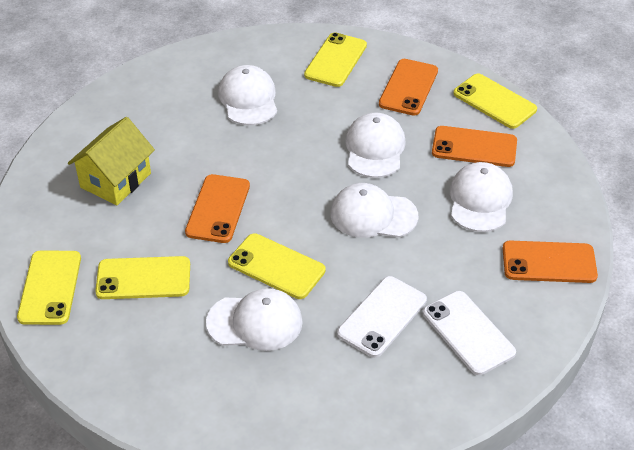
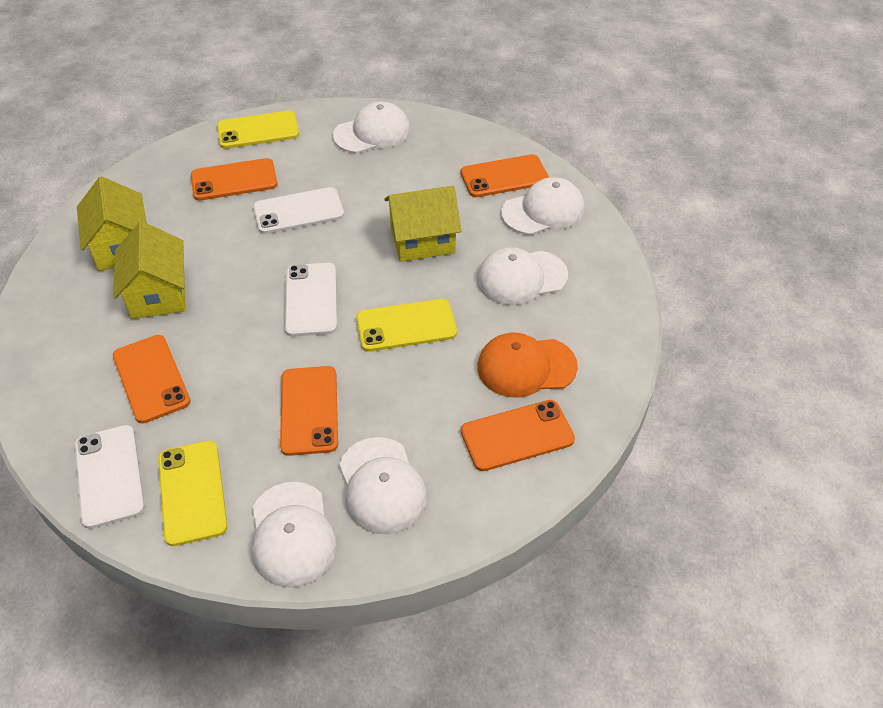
orange cap: 0 -> 1
orange phone: 4 -> 5
white phone: 2 -> 3
yellow house: 1 -> 3
yellow phone: 5 -> 3

